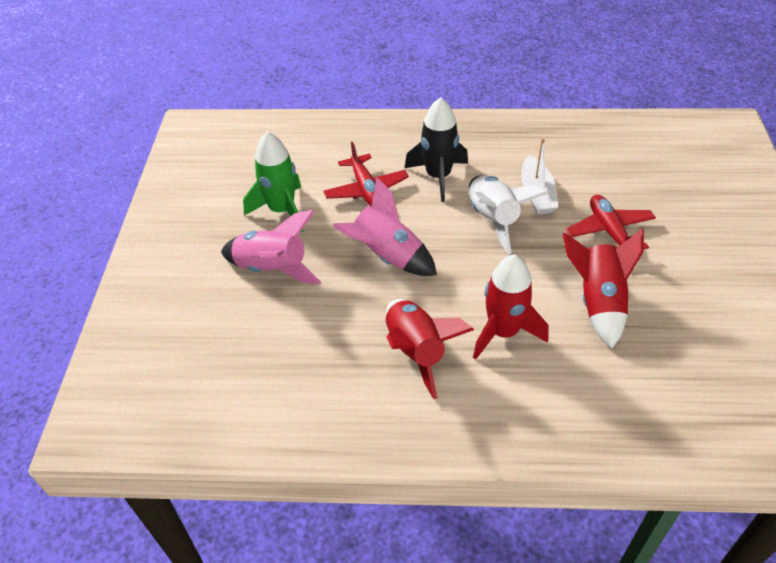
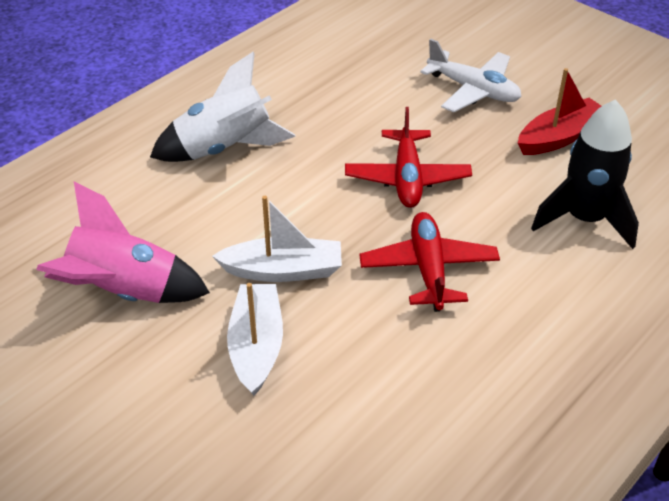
green rocket: 1 -> 0
pink rocket: 2 -> 1
red boat: 0 -> 1
red rocket: 3 -> 0
white boat: 1 -> 2
white plane: 0 -> 1

